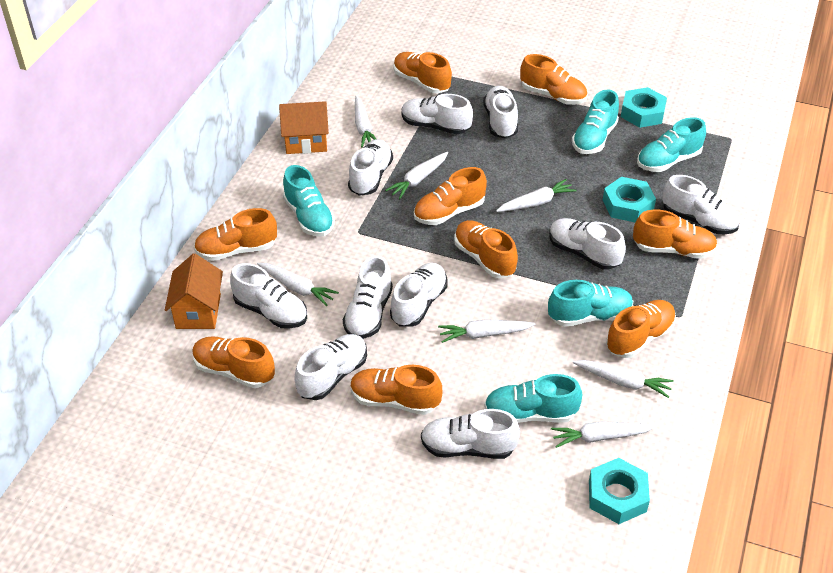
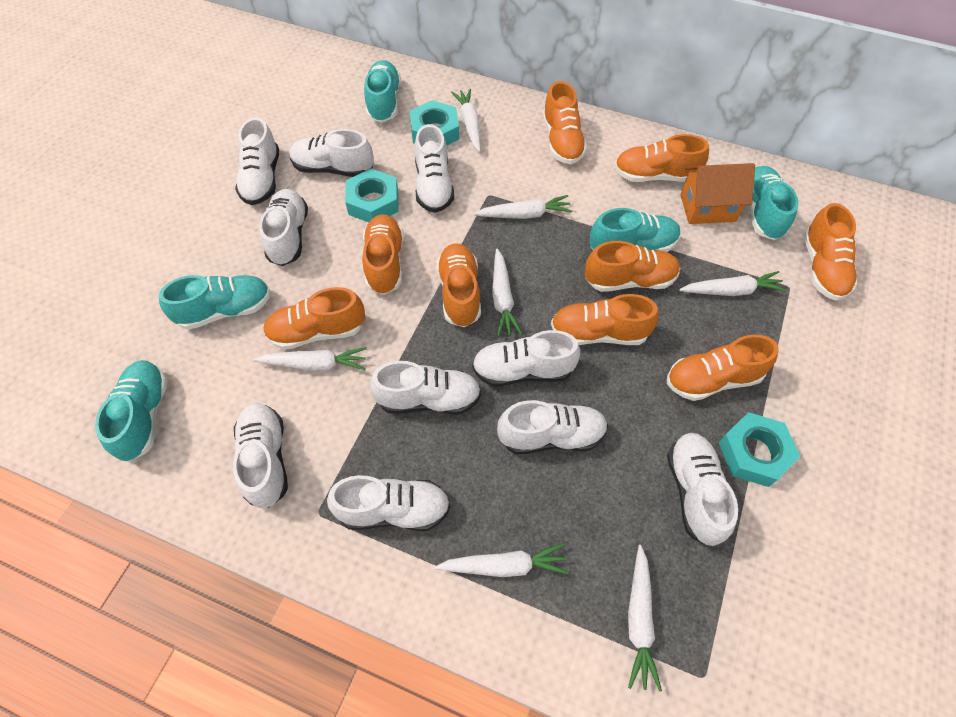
orange house: 2 -> 1

